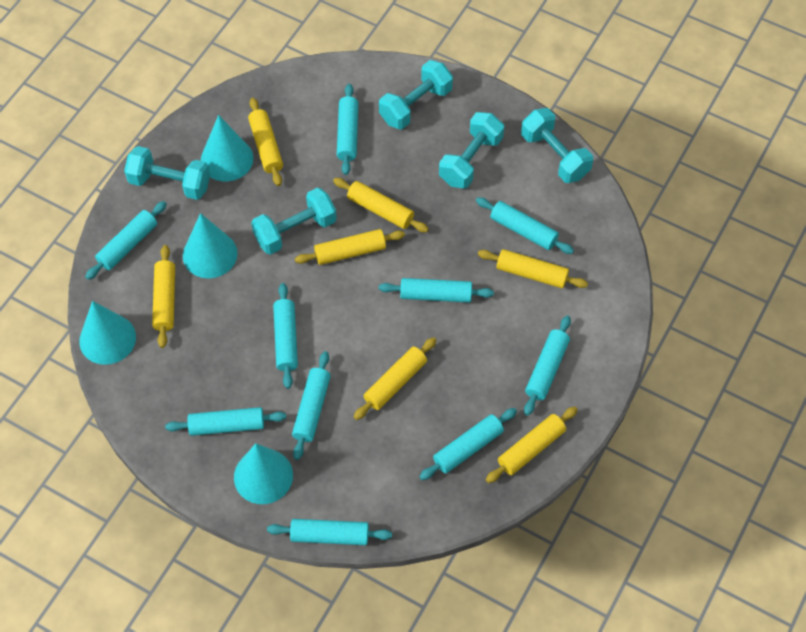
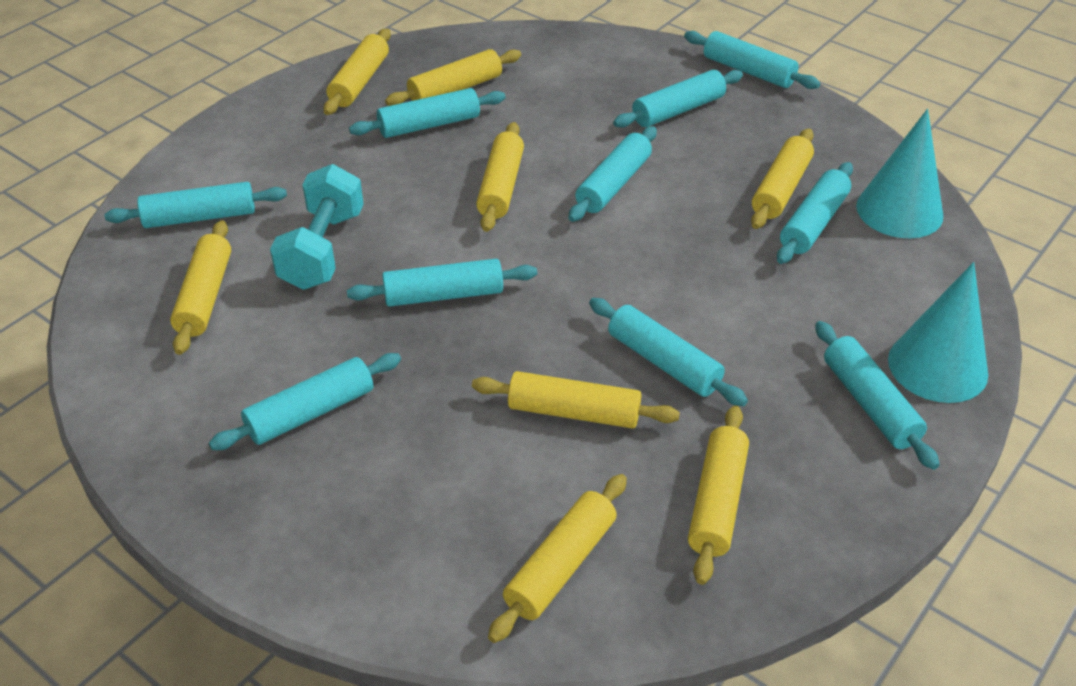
turquoise cone: 4 -> 2
turquoise dumbbell: 5 -> 1
yellow rolling pin: 7 -> 8

